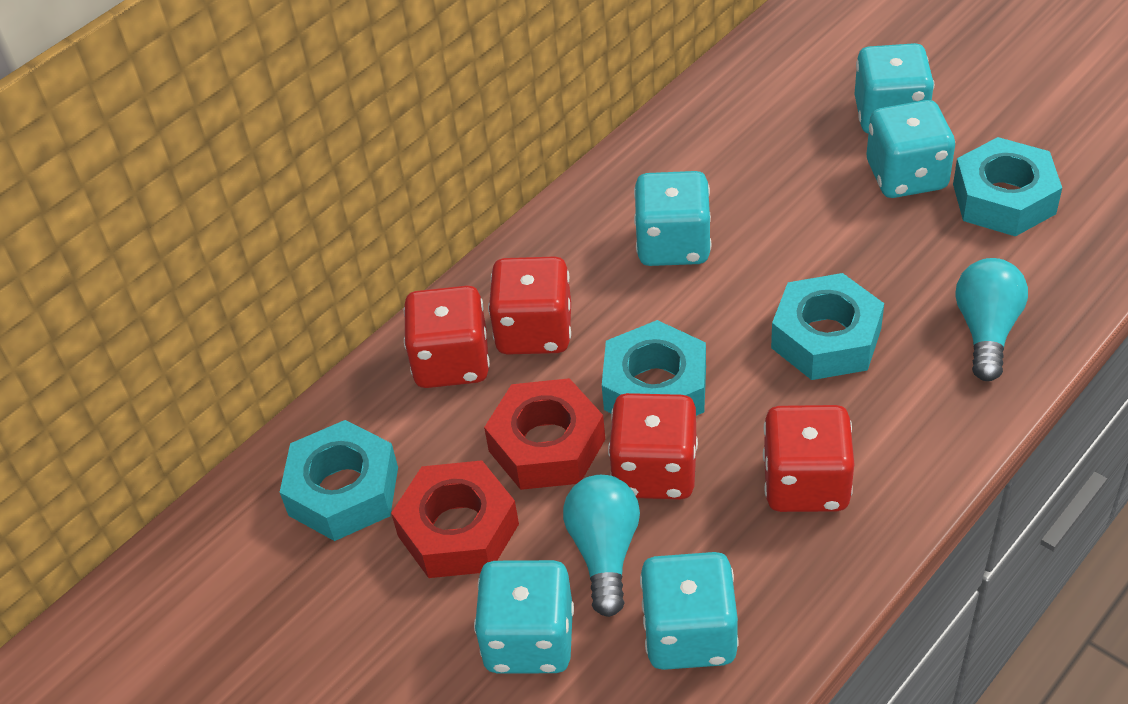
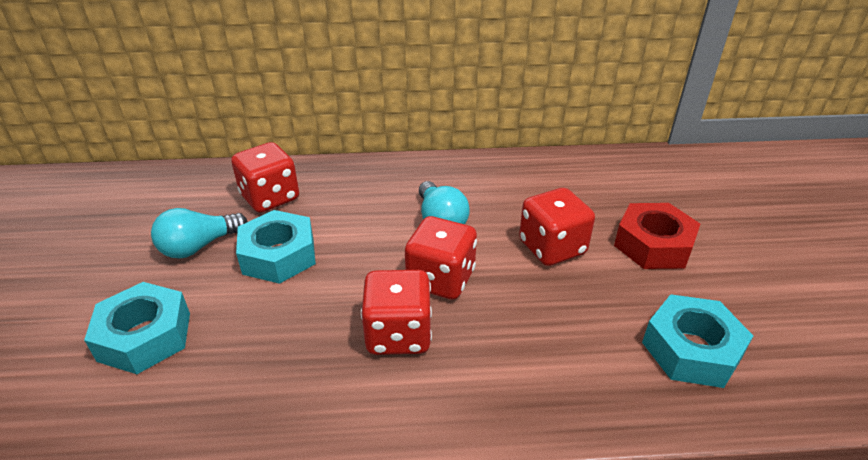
red nut: 2 -> 1
turquoise dice: 5 -> 0
turquoise nut: 4 -> 3

